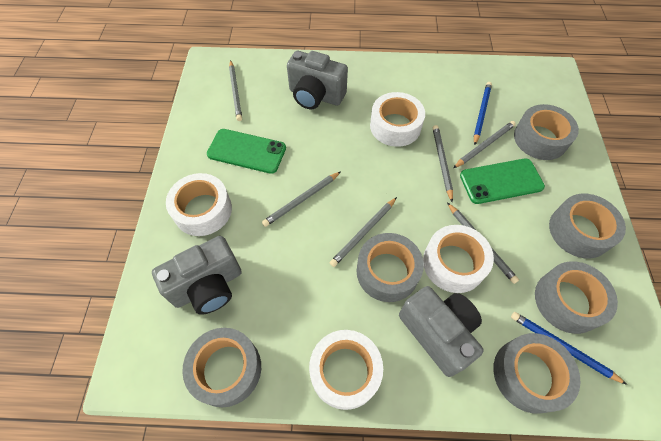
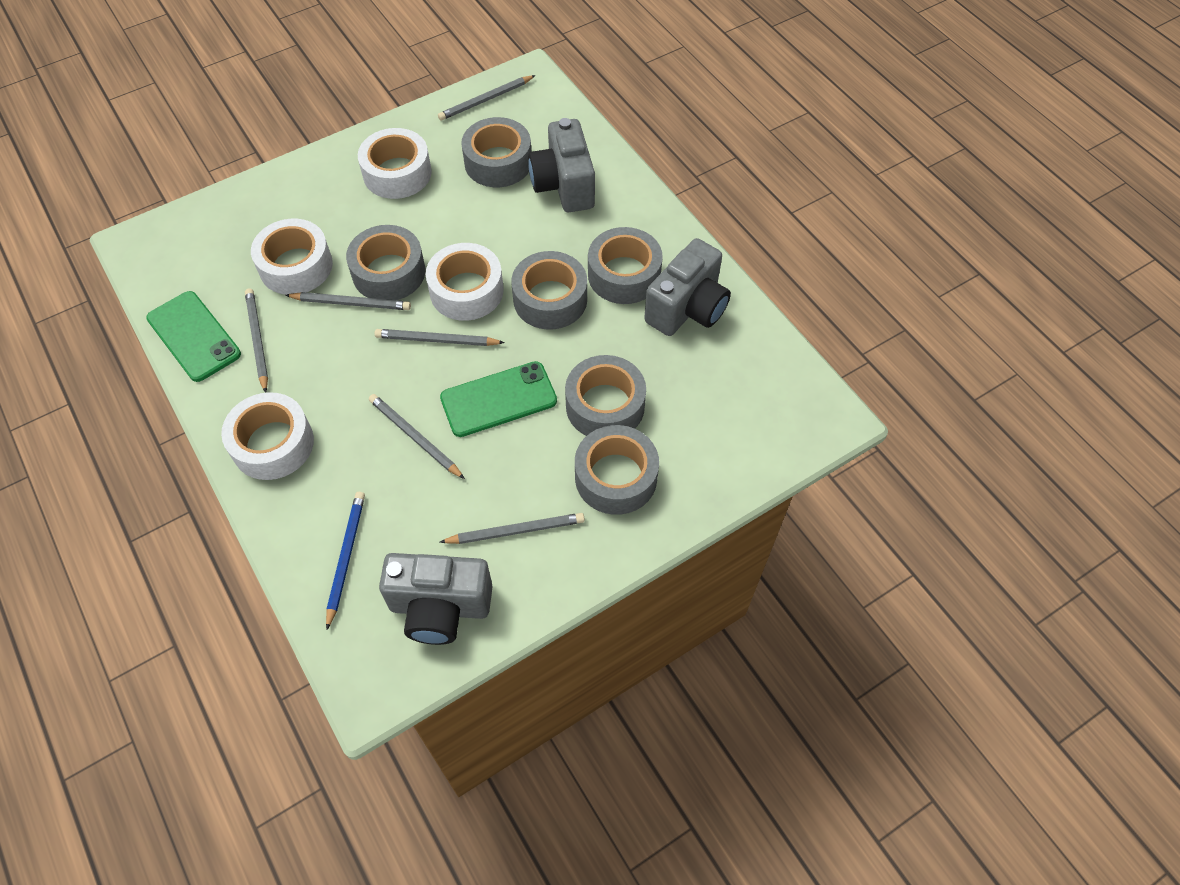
blue pencil: 2 -> 1

